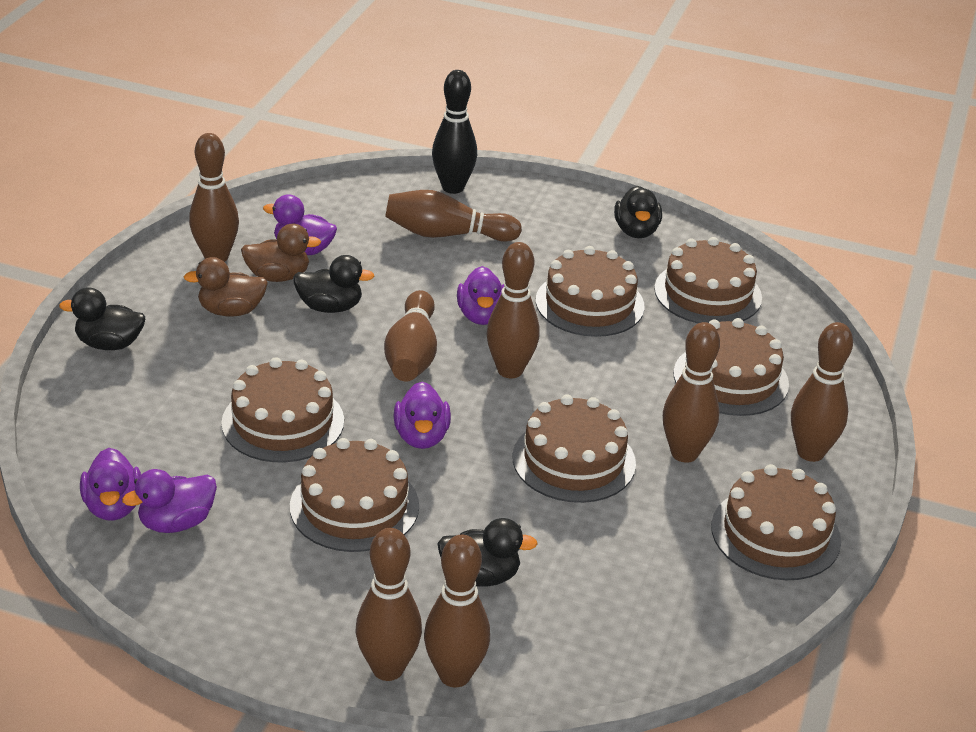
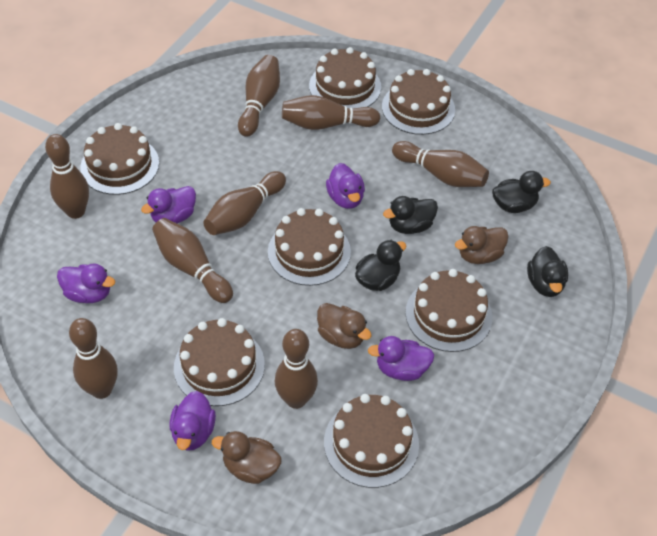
black bowling pin: 1 -> 0
brown duck: 2 -> 3

